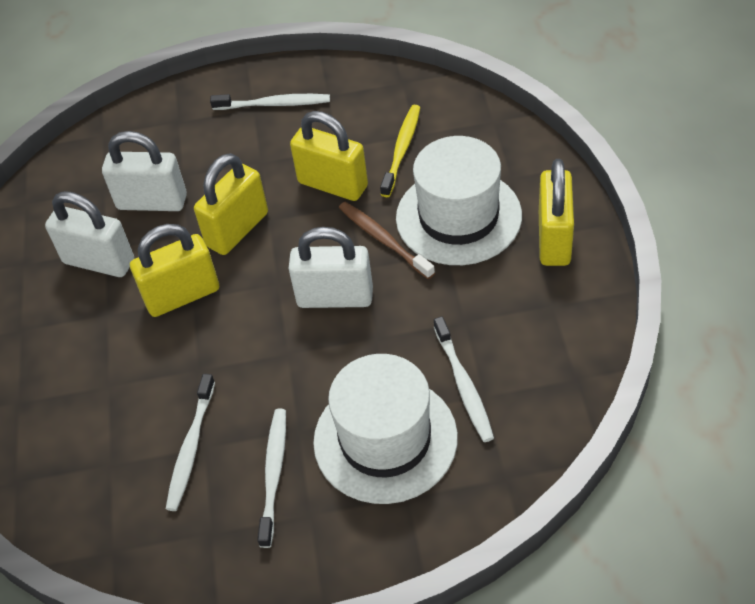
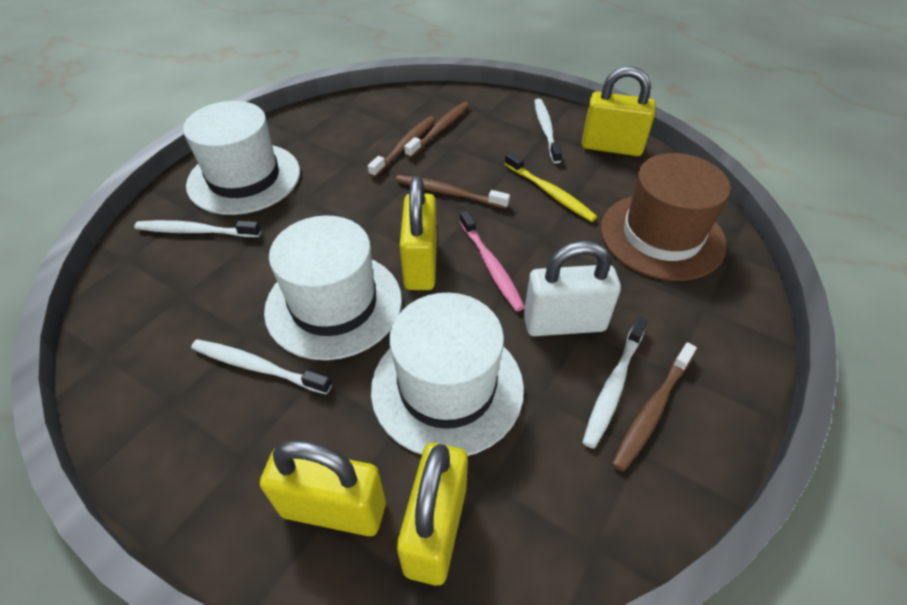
brown hat: 0 -> 1
brown toothbrush: 1 -> 4
pink toothbrush: 0 -> 1
white hat: 2 -> 3
white padlock: 3 -> 1

